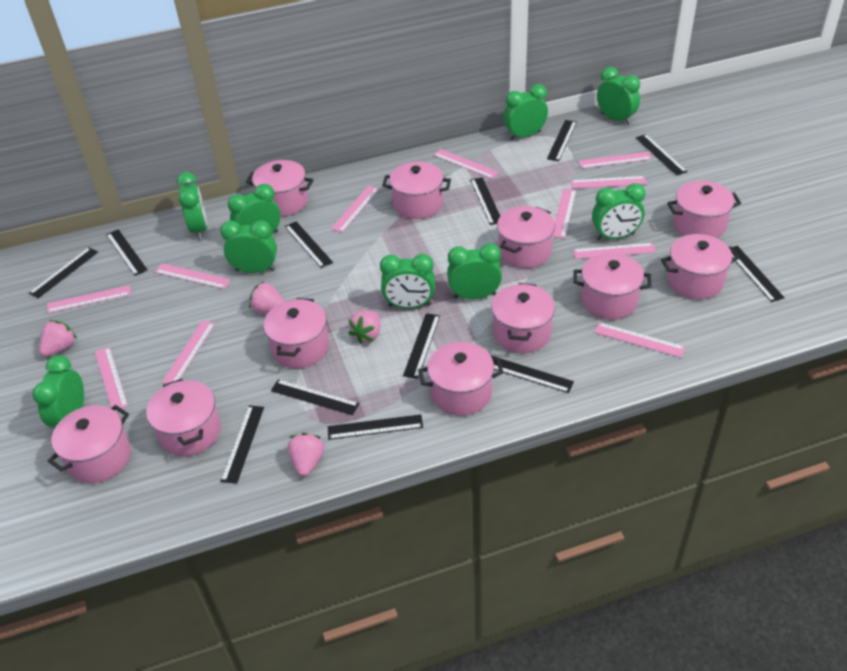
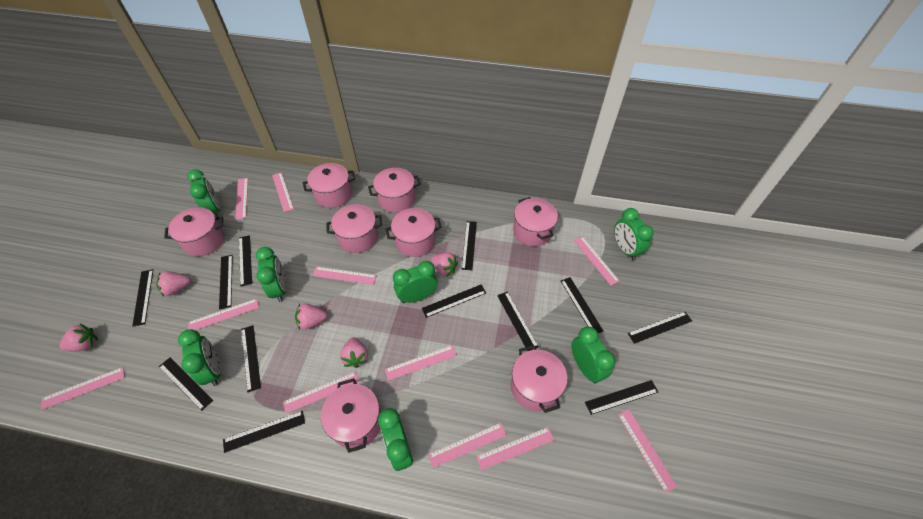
green clock: 9 -> 7
pink pot: 11 -> 8
pink strawberry: 4 -> 5

